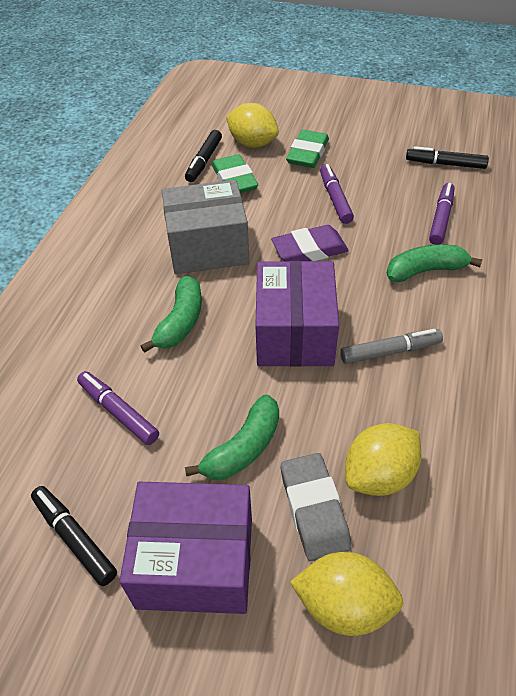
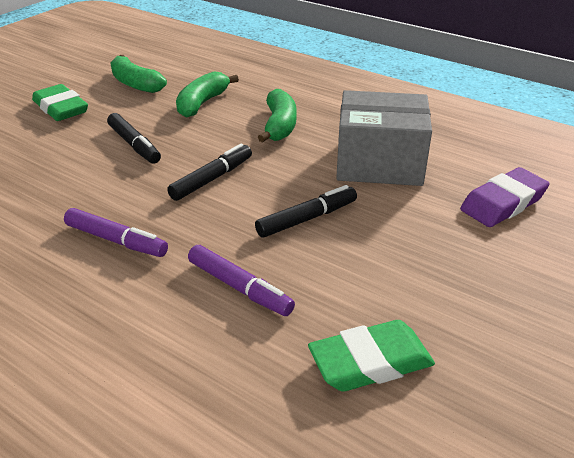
grey eraser: 1 -> 0
grey marker: 1 -> 0
purple box: 2 -> 0
purple marker: 3 -> 2
yellow lemon: 3 -> 0

